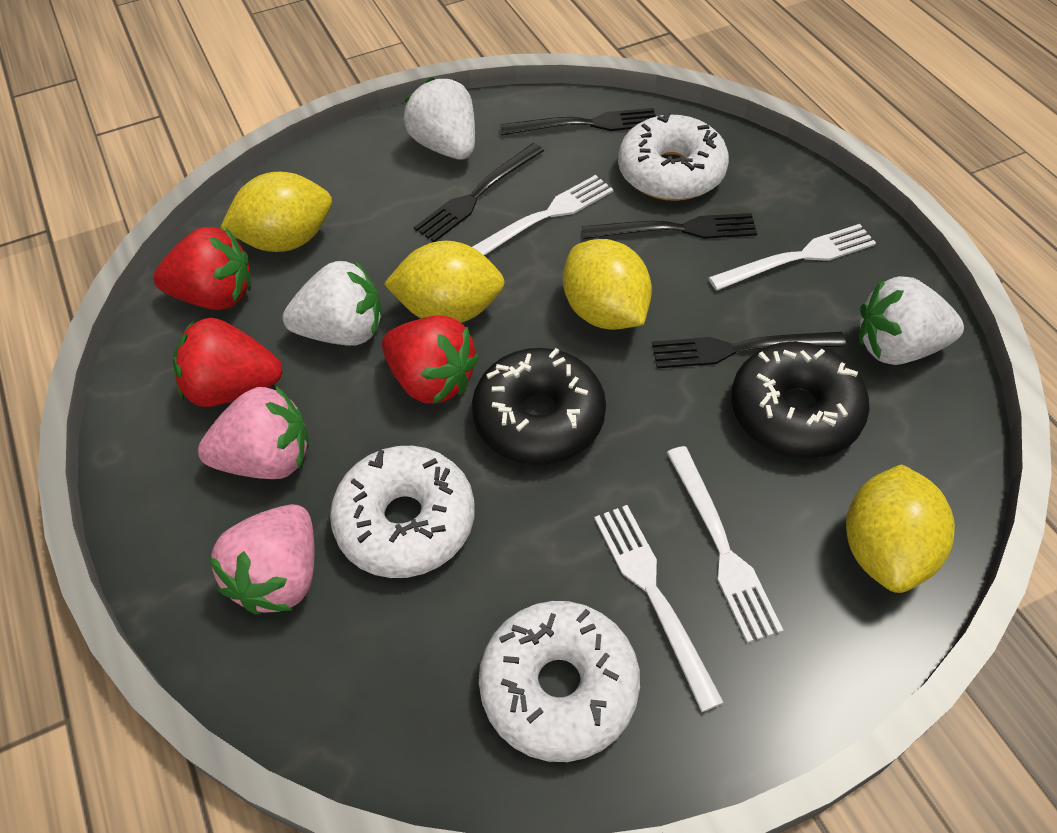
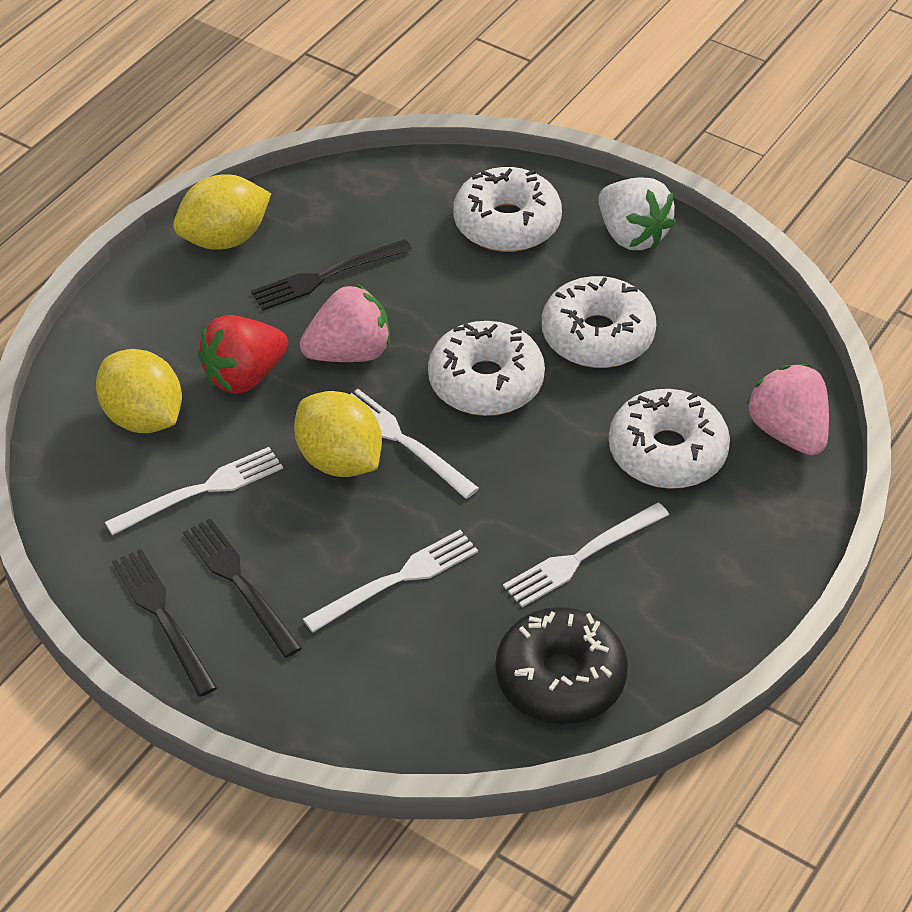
black donut: 2 -> 1
black fork: 4 -> 3
red strawberry: 3 -> 1
white donut: 3 -> 4
white strawberry: 3 -> 1
yellow lemon: 4 -> 3

